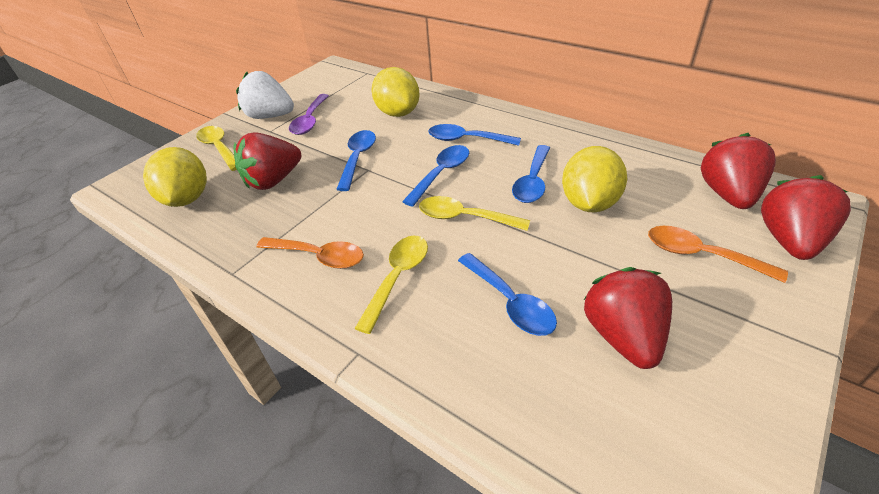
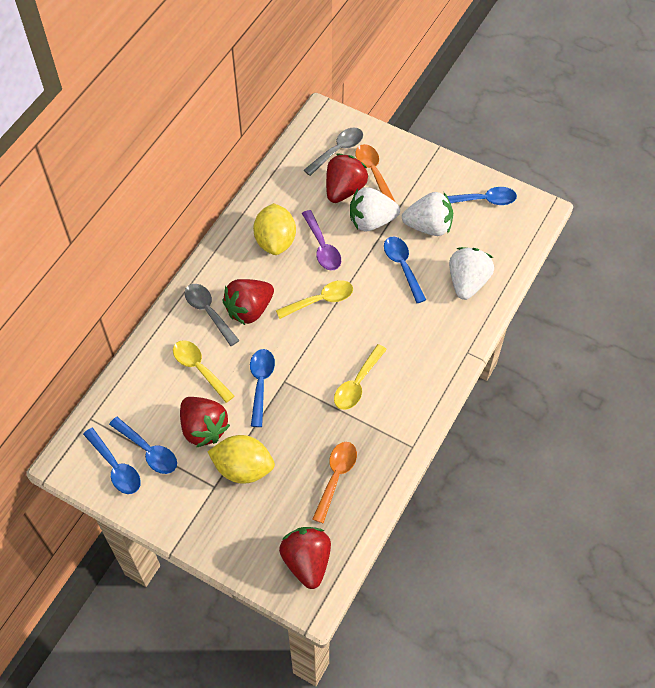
grey spoon: 0 -> 2
white strawberry: 1 -> 3
yellow lemon: 3 -> 2

